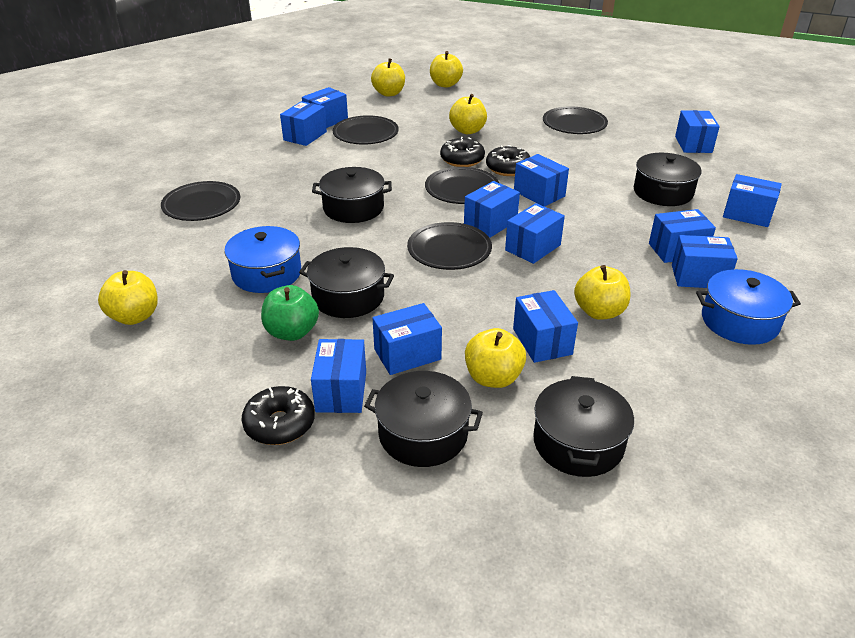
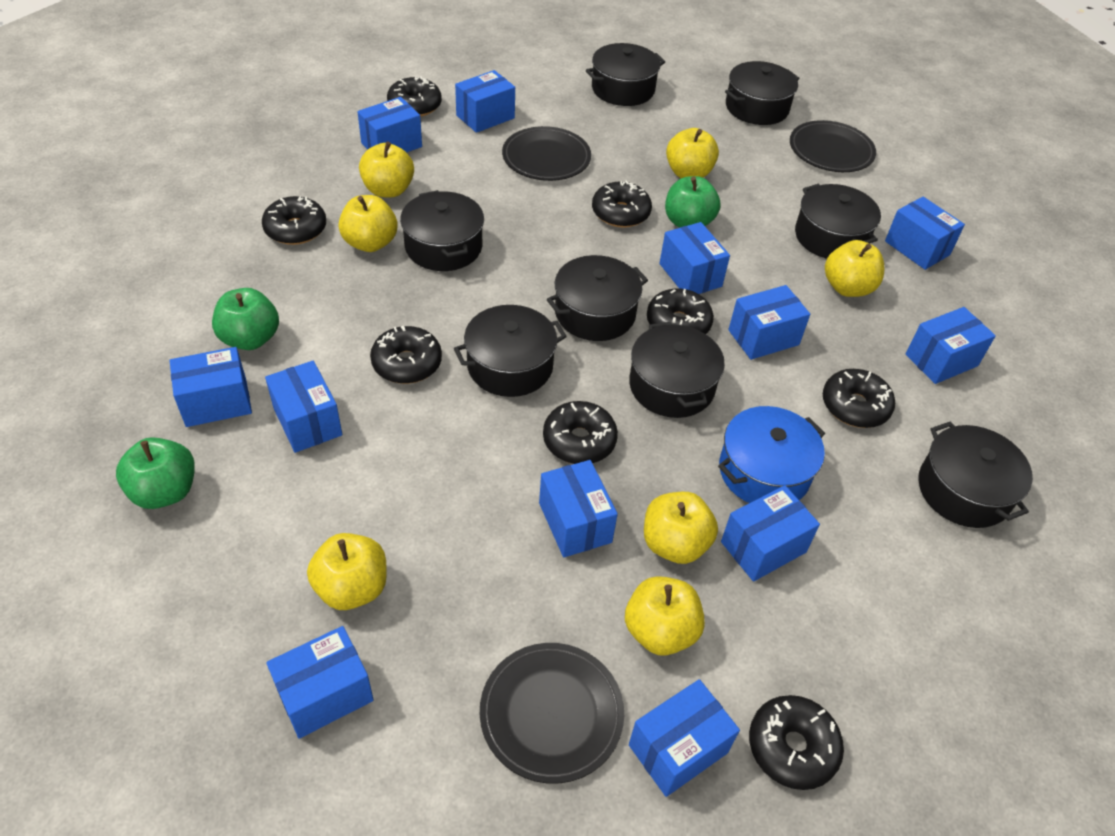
black donut: 3 -> 8
black plate: 5 -> 3
black pot: 5 -> 8
blue pot: 2 -> 1
green apple: 1 -> 3
yellow apple: 6 -> 7

